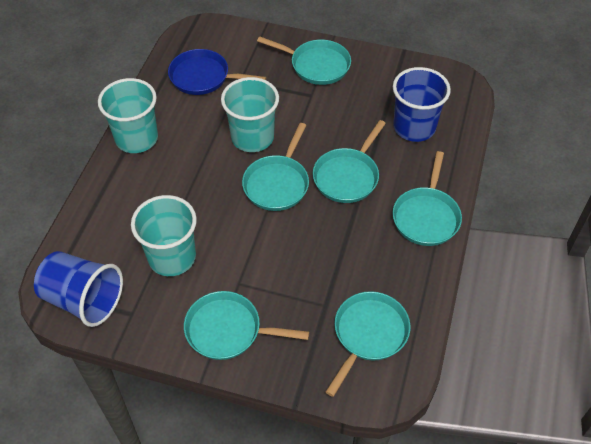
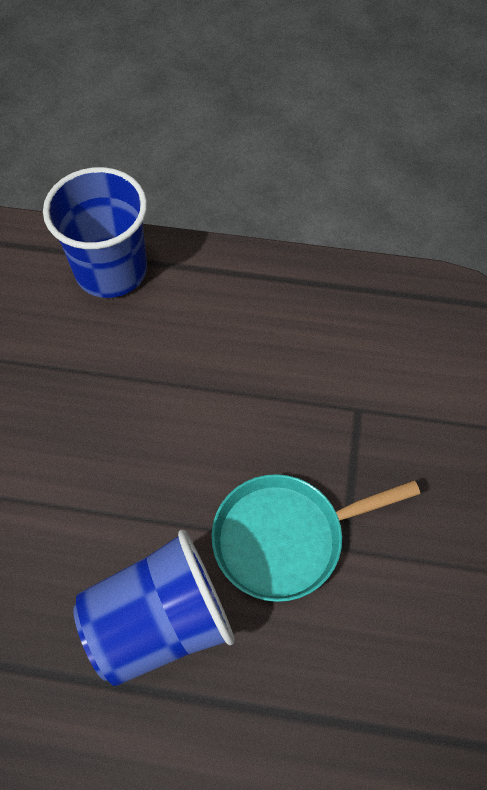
blue pan: 1 -> 0
turquoise cup: 3 -> 0
turquoise pan: 6 -> 1

